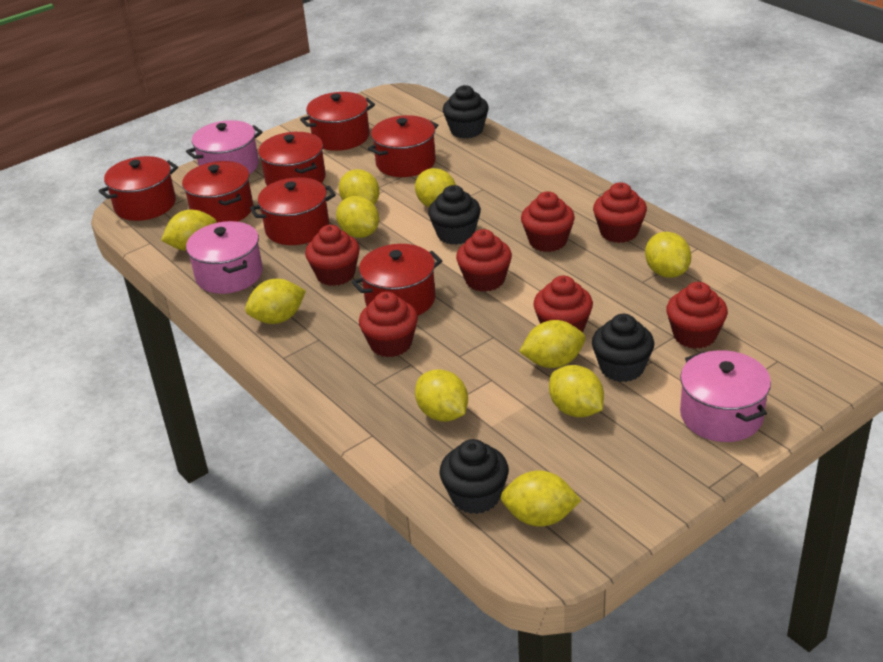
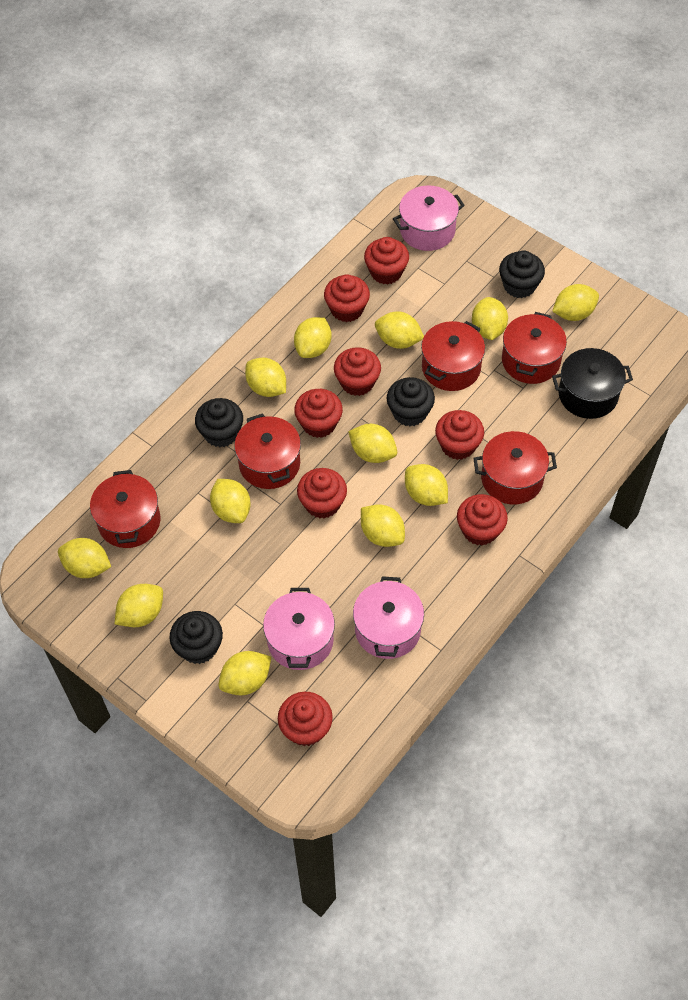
black pot: 0 -> 1
red cupcake: 7 -> 8
red pot: 7 -> 5
yellow lemon: 10 -> 12

